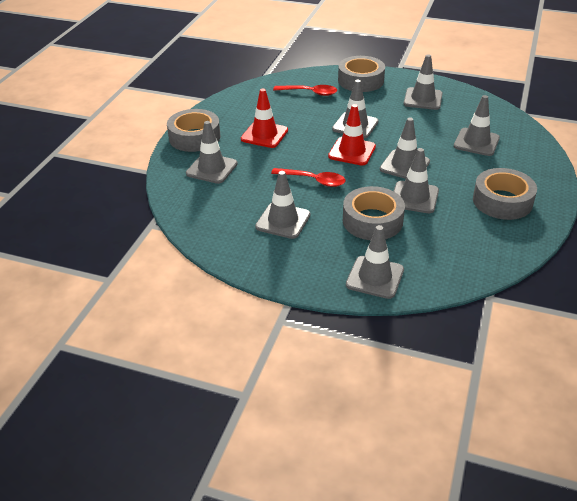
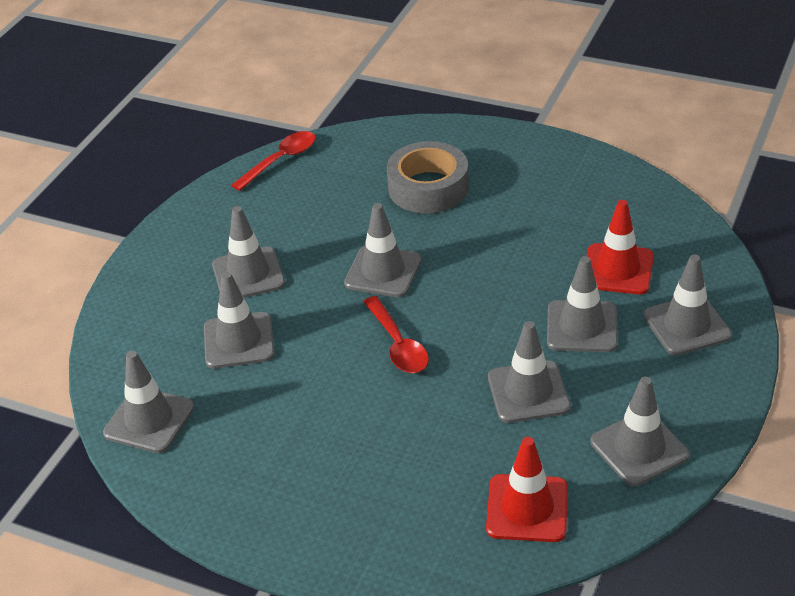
grey tape: 4 -> 1

